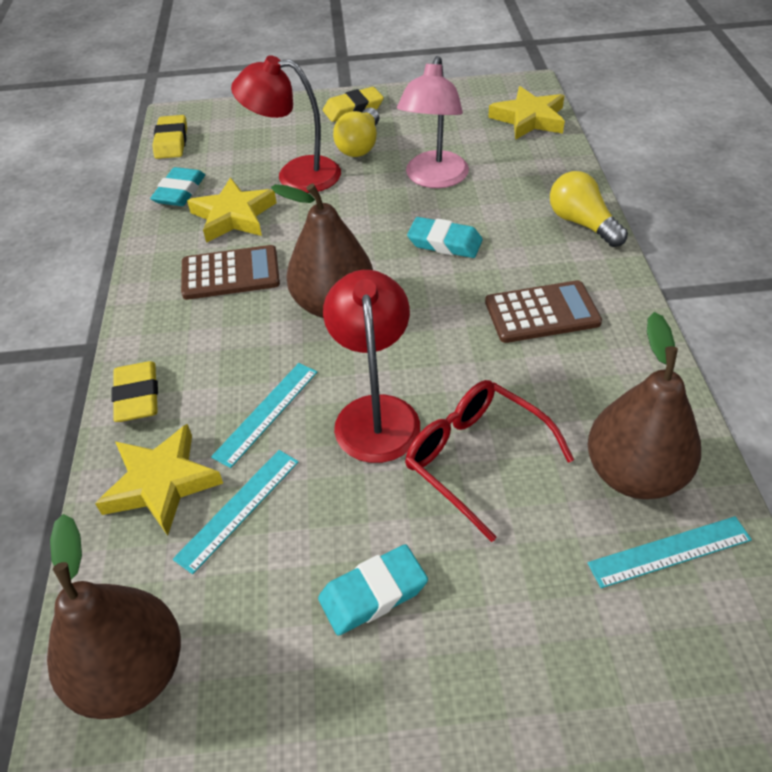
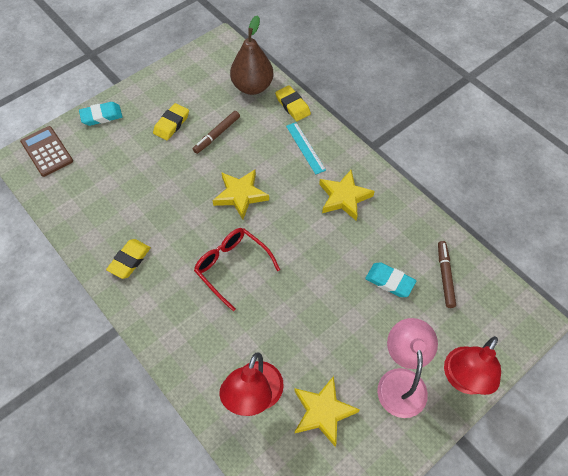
brown calculator: 2 -> 1
brown marker: 0 -> 2
brown pear: 3 -> 1
turquoise eraser: 3 -> 2
turquoise ruler: 3 -> 1
yellow light bulb: 2 -> 0

